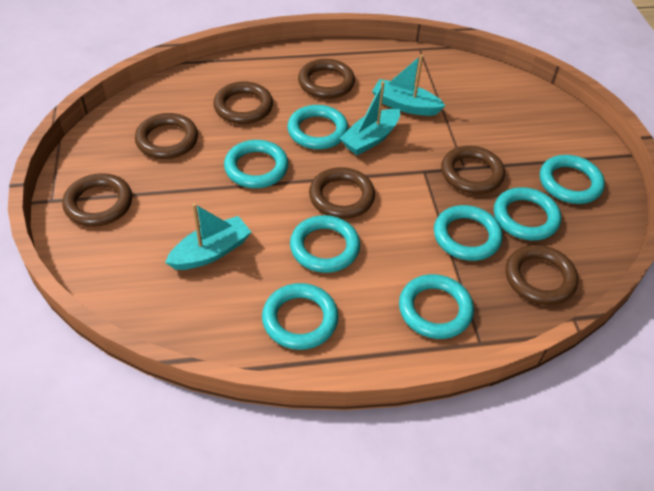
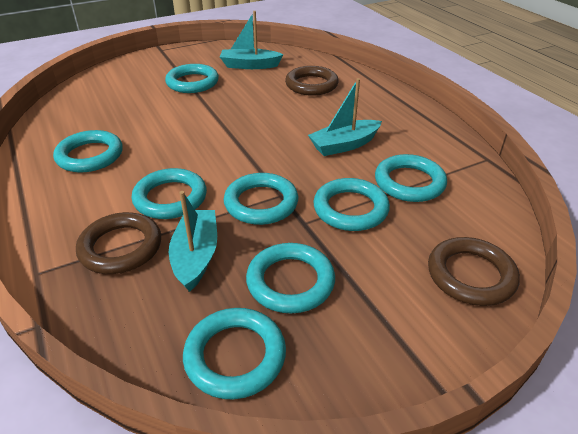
brown ring: 7 -> 3

